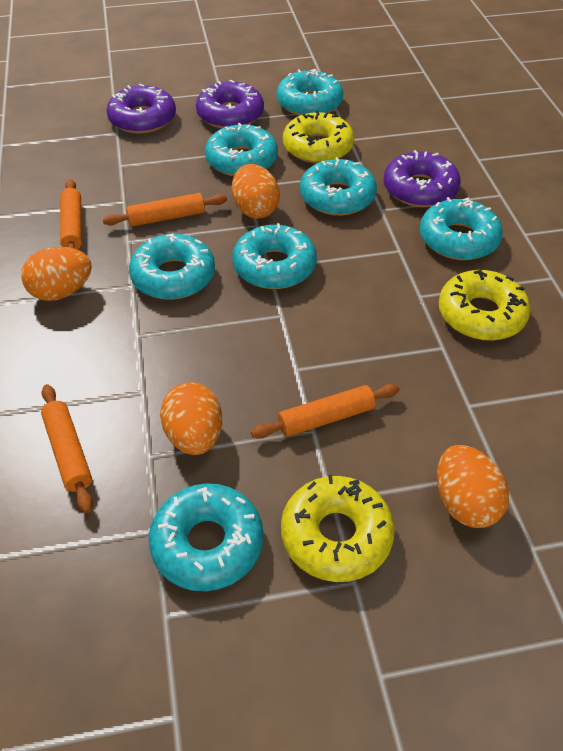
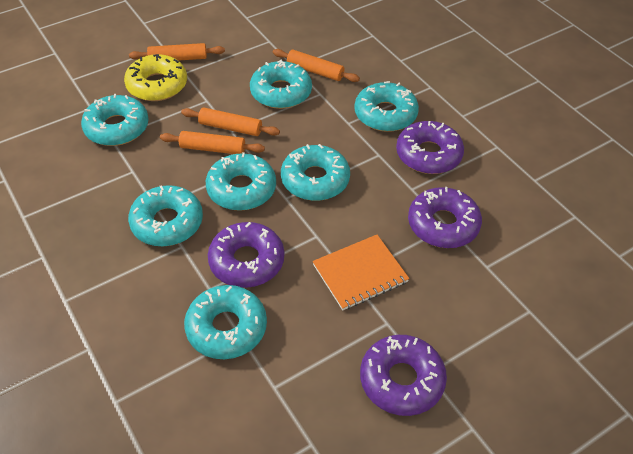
orange egg: 4 -> 0
orange notebook: 0 -> 1
purple donut: 3 -> 4
yellow donut: 3 -> 1

